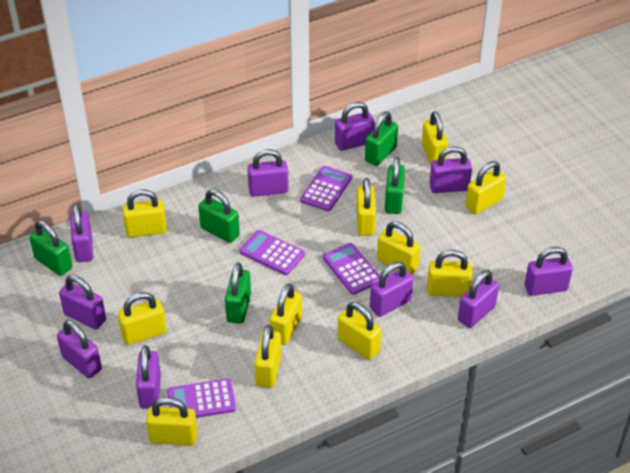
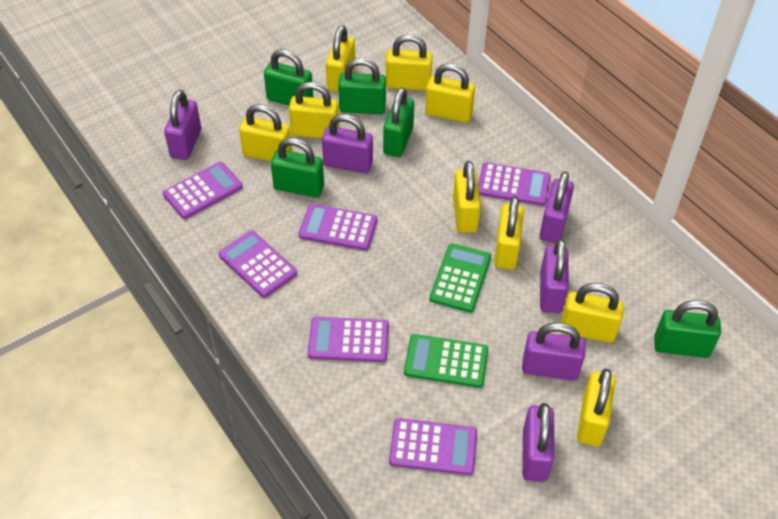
green calculator: 0 -> 2
purple calculator: 4 -> 6
purple padlock: 10 -> 6
yellow padlock: 11 -> 9

